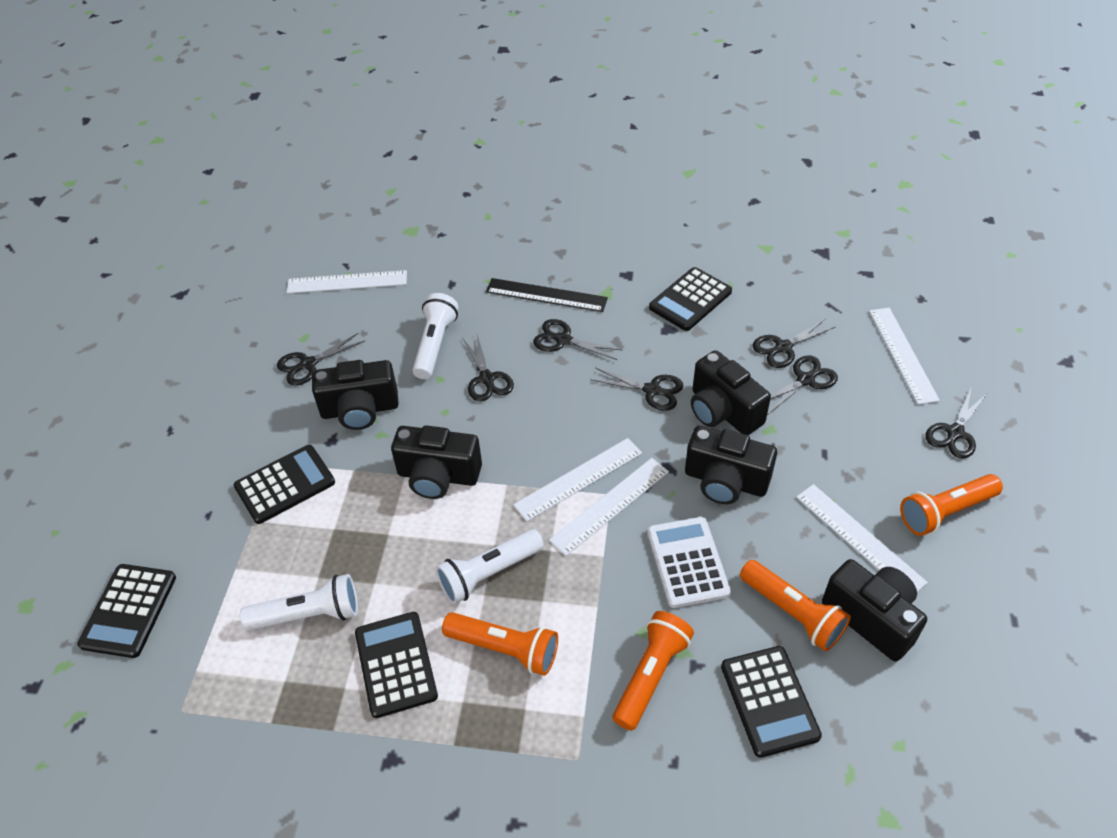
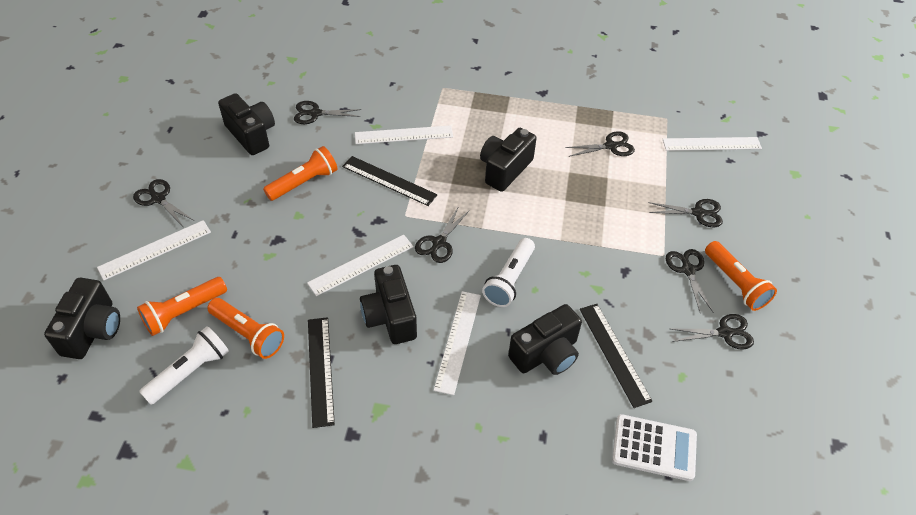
black calculator: 5 -> 0
black ruler: 1 -> 3
white flashlight: 3 -> 2

